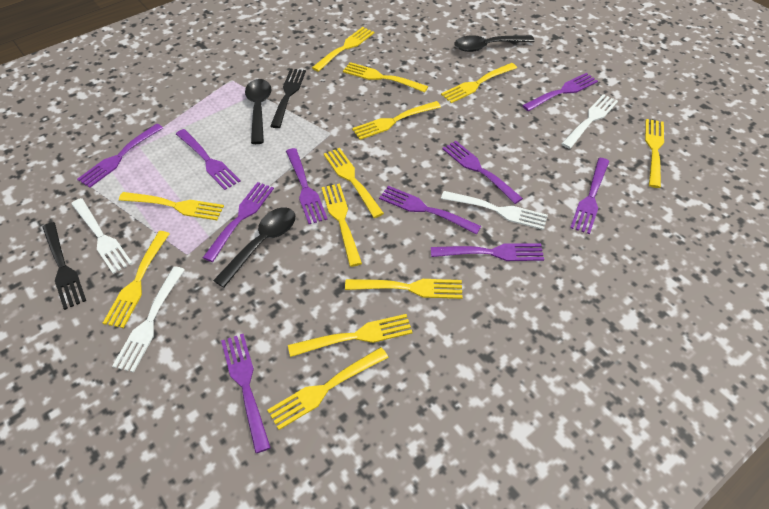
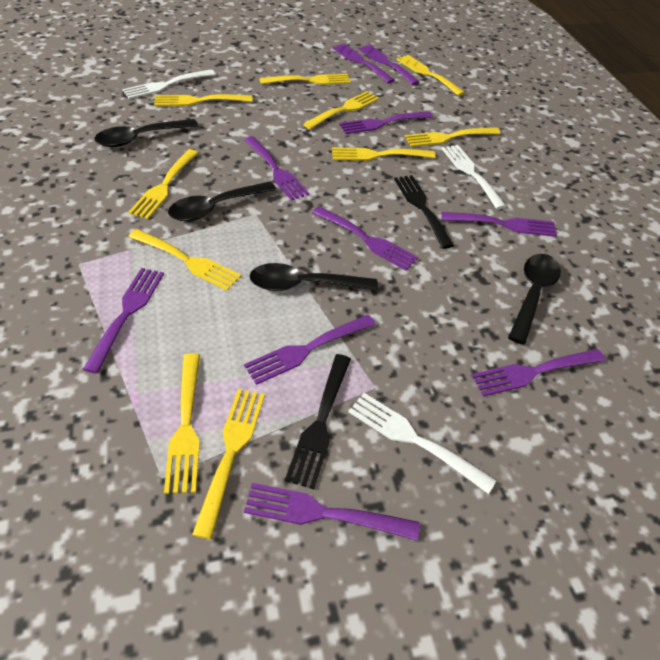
black spoon: 3 -> 4
white fork: 4 -> 3
yellow fork: 12 -> 10

